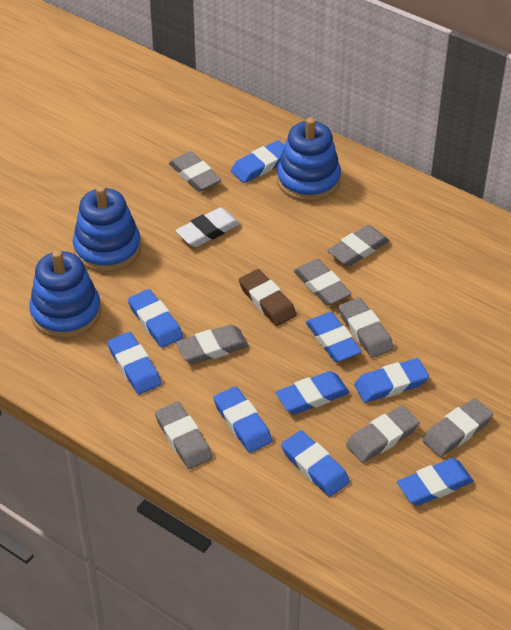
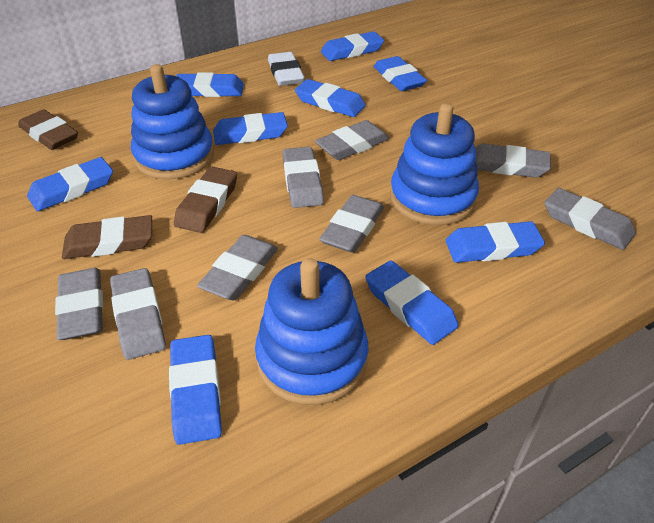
brown eraser: 1 -> 3

